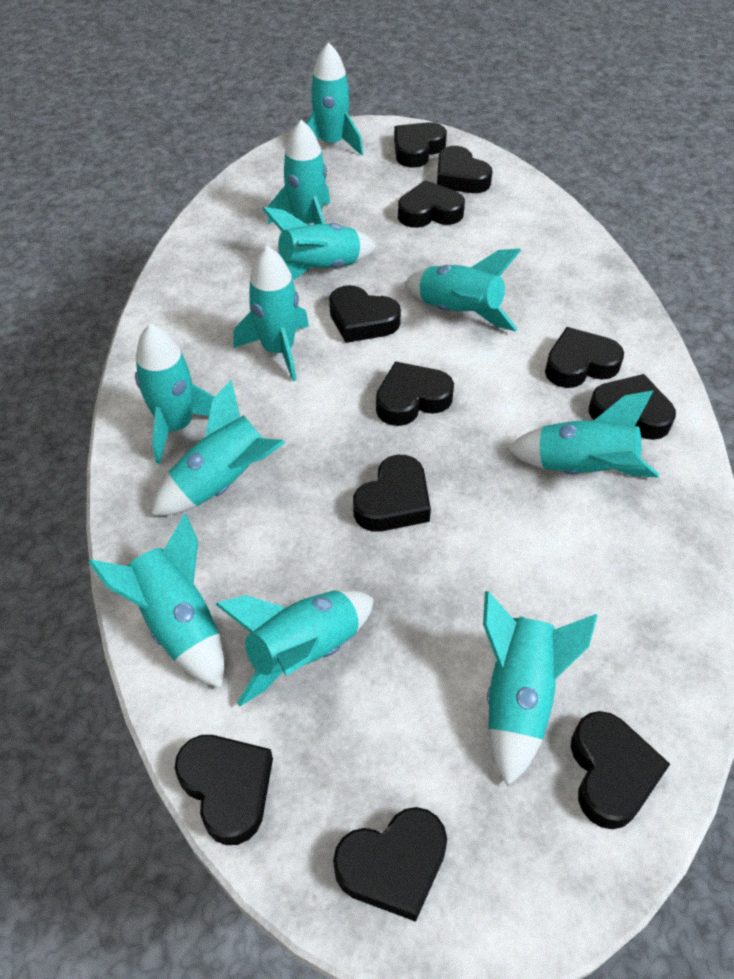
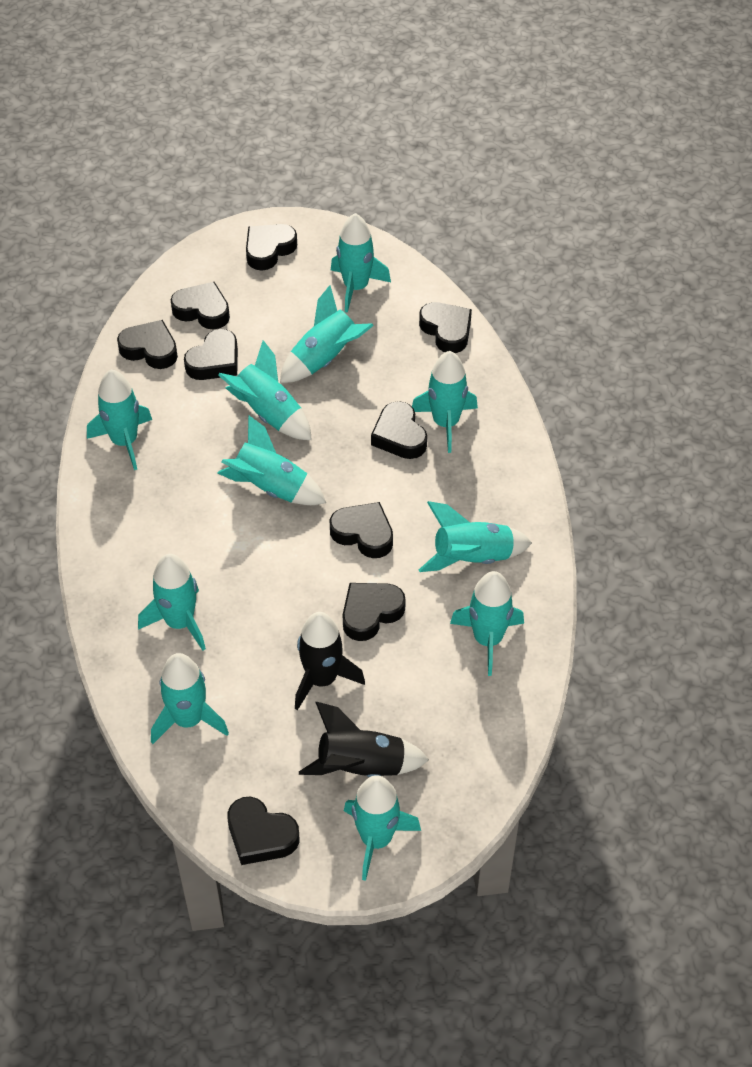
black heart: 11 -> 9
black rocket: 0 -> 2

